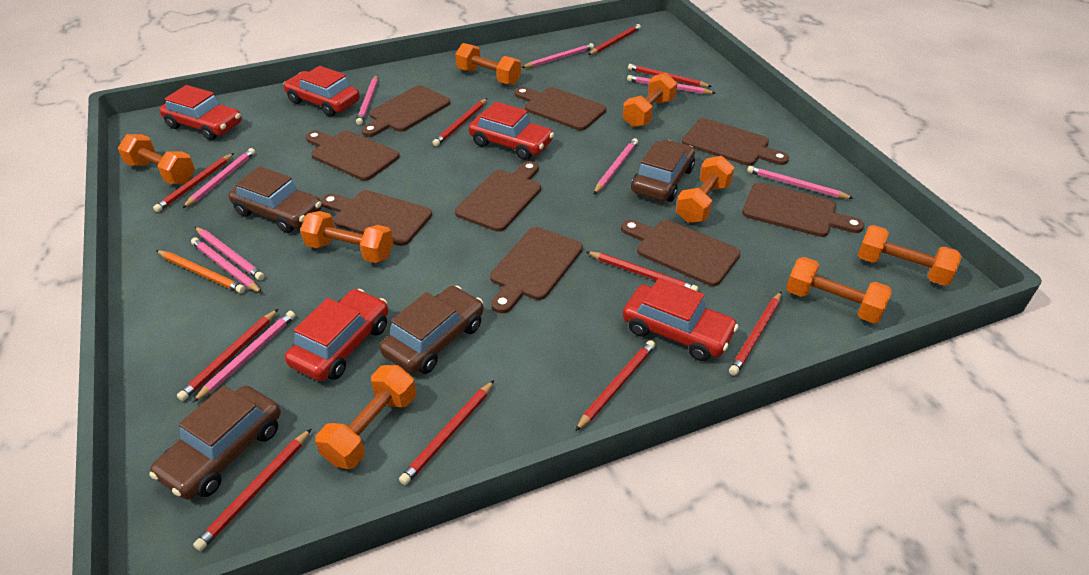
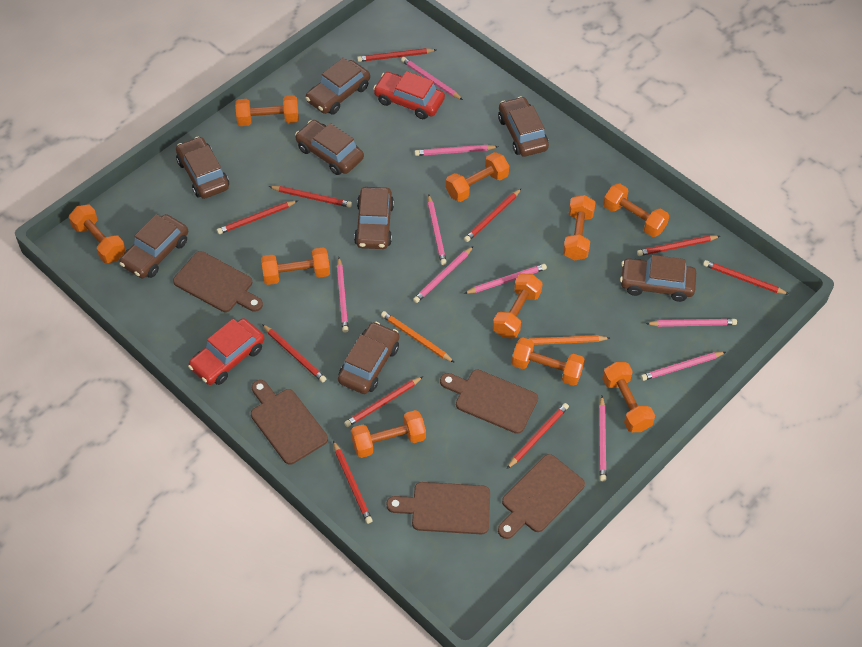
brown car: 4 -> 8
brown cutting board: 9 -> 5
orange dumbbell: 8 -> 10
orange pencil: 1 -> 2
red car: 5 -> 2

